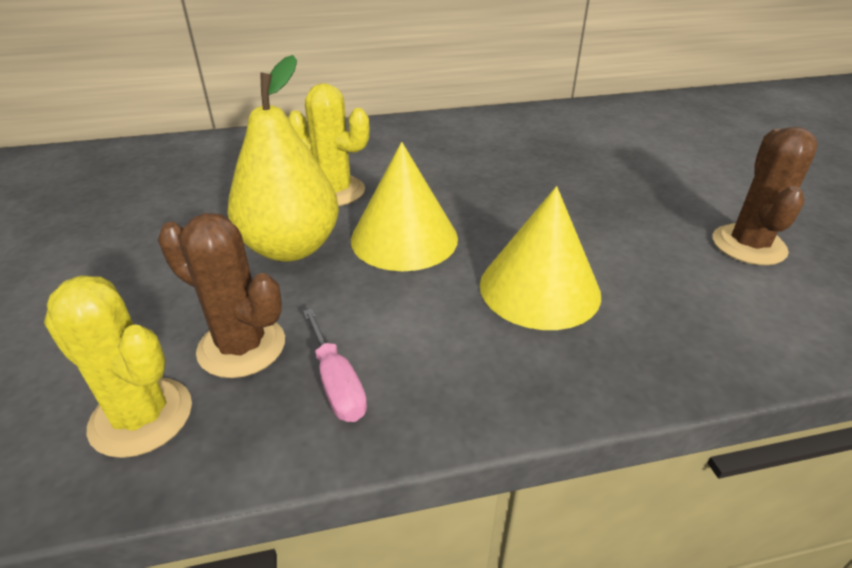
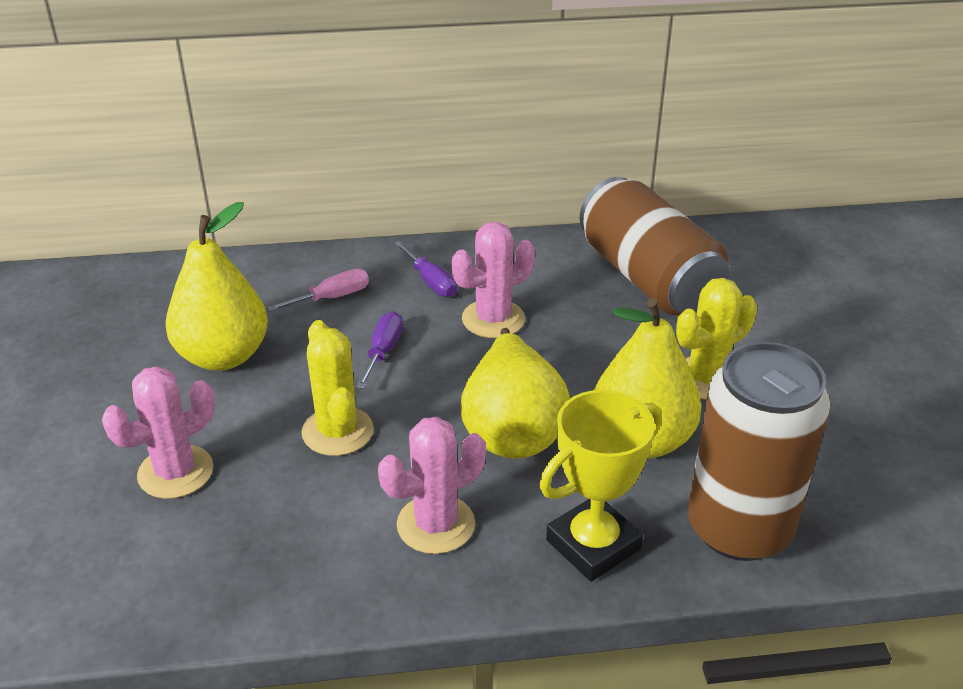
brown cactus: 2 -> 0
brown can: 0 -> 2
pink cactus: 0 -> 3
purple screwdriver: 0 -> 2
yellow cone: 2 -> 0
yellow pear: 1 -> 3
yellow trophy: 0 -> 1

